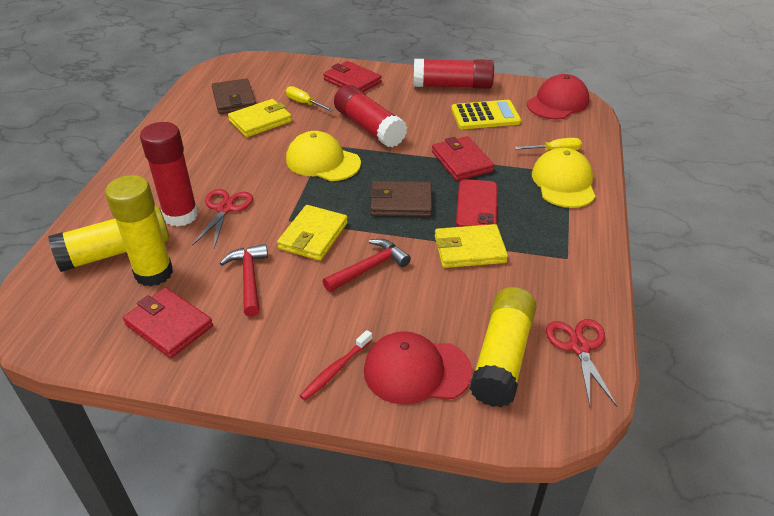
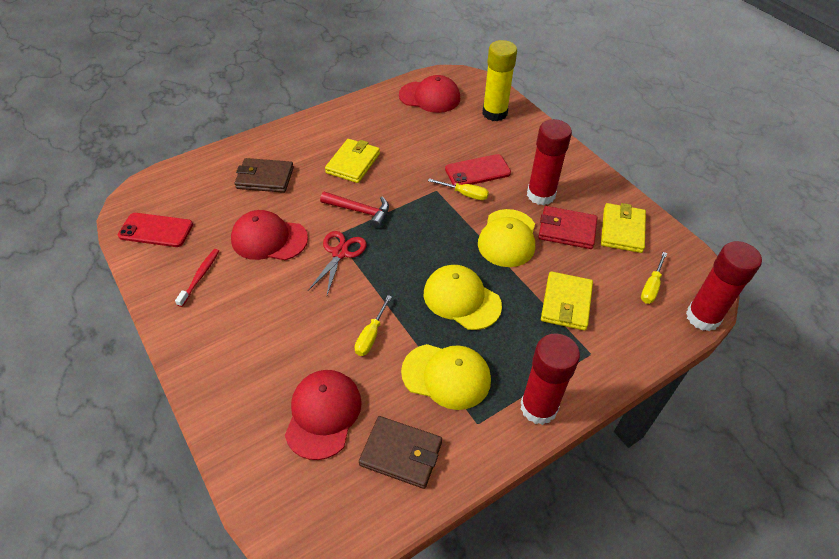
red cap: 2 -> 3
red hammer: 2 -> 1
red phone: 1 -> 2
red scissors: 2 -> 1
red wallet: 3 -> 1
yellow calculator: 1 -> 0
yellow cap: 2 -> 3
yellow glue stick: 3 -> 1
yellow screwdriver: 2 -> 3

